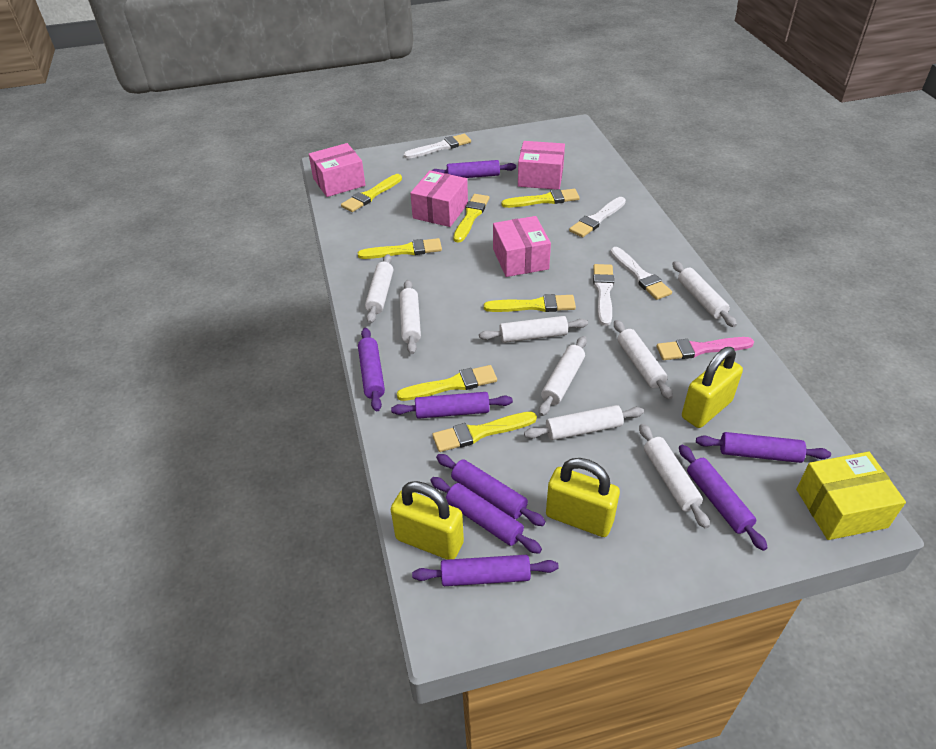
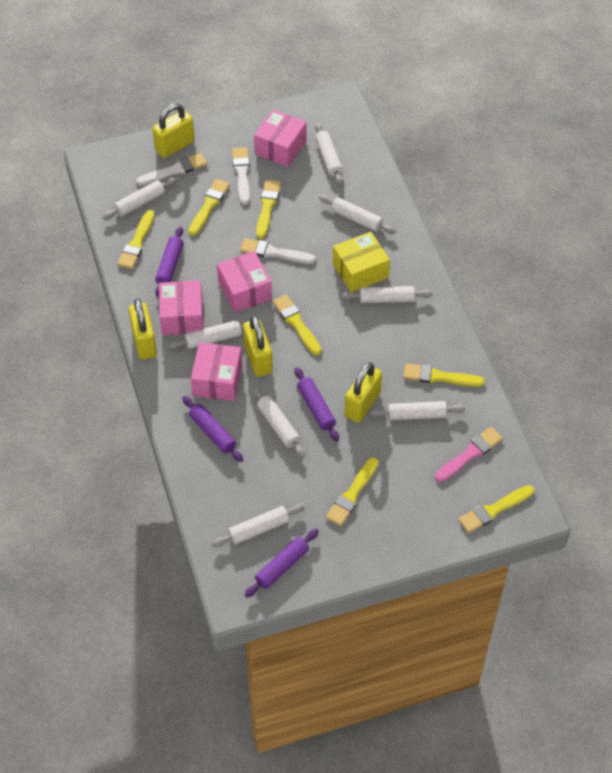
purple rolling pin: 8 -> 4
white brush: 4 -> 3
yellow padlock: 3 -> 4

